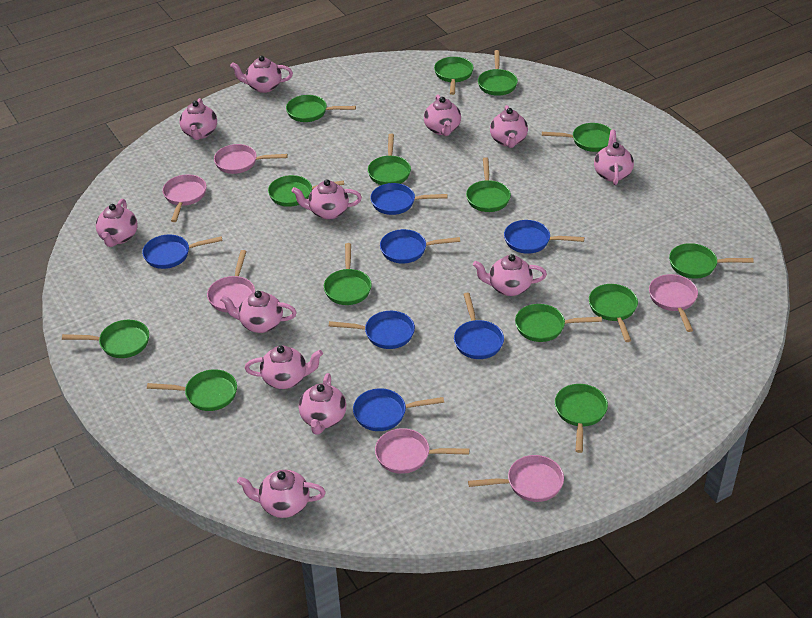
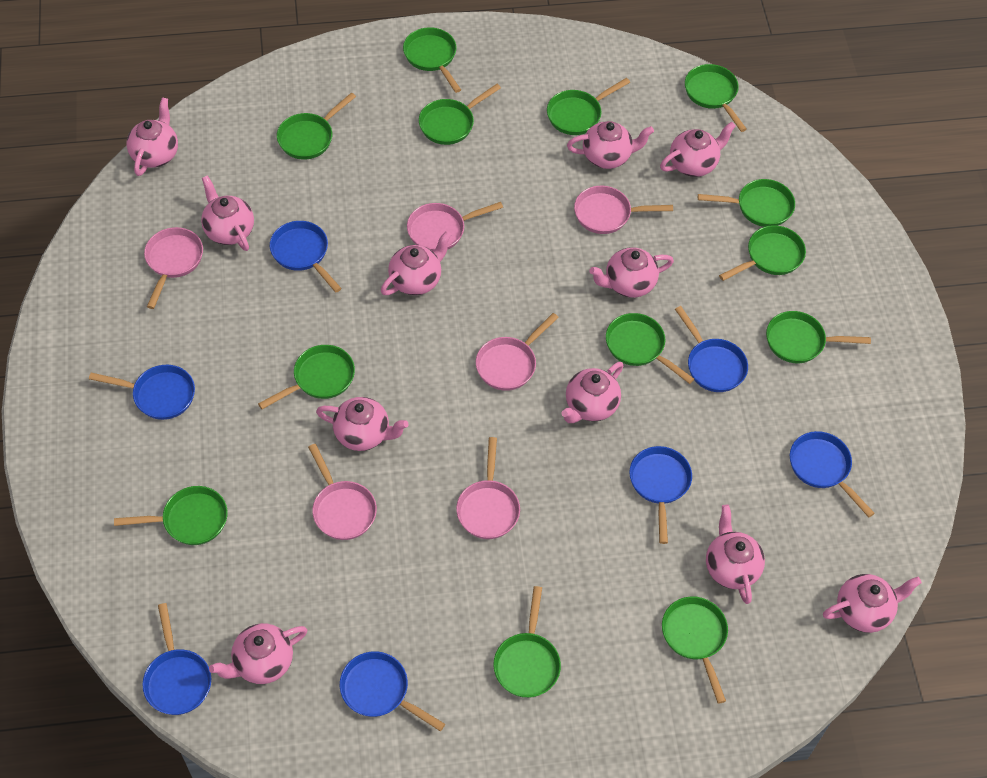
green pan: 14 -> 13
pink teapot: 12 -> 11

